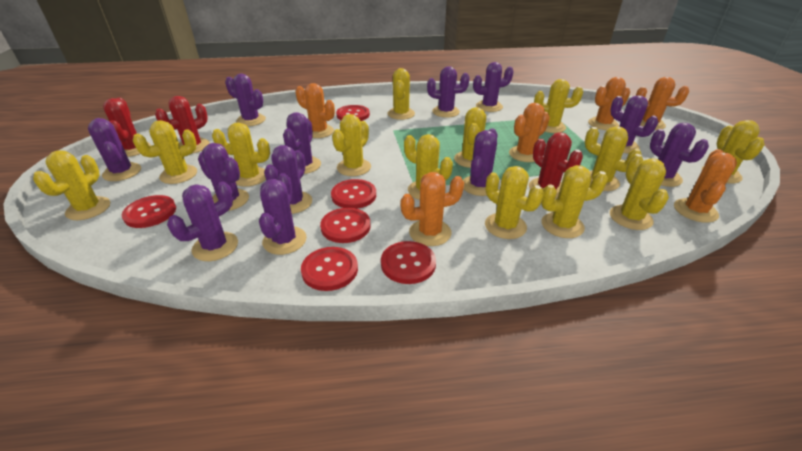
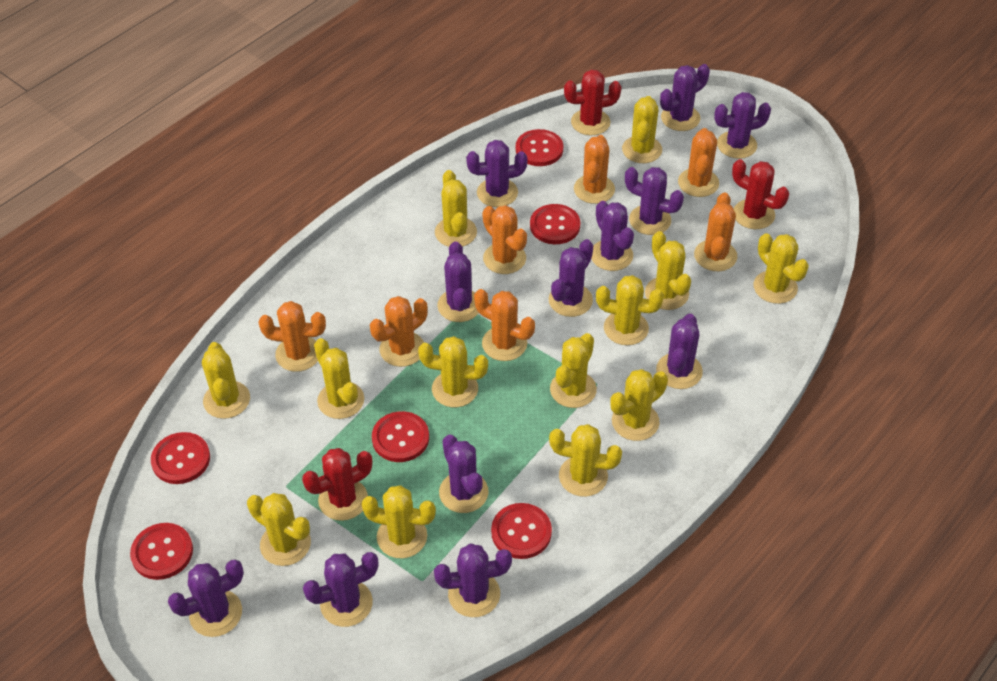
orange cactus: 6 -> 7

